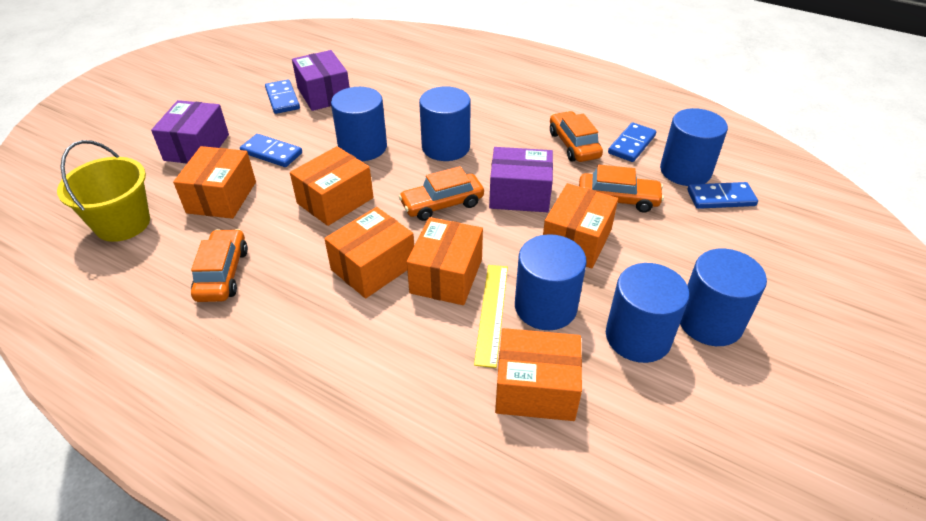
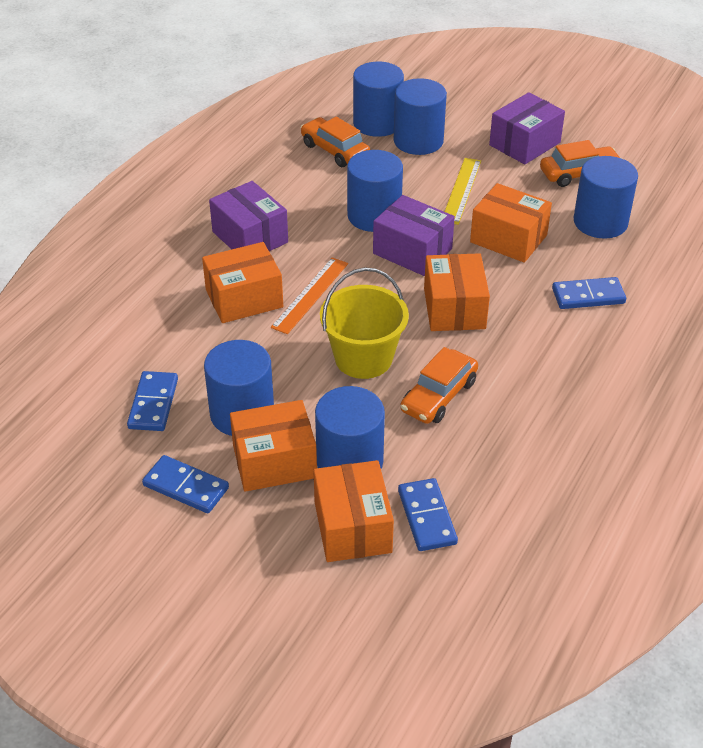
orange box: 6 -> 5
orange car: 4 -> 3
orange ruler: 0 -> 1

